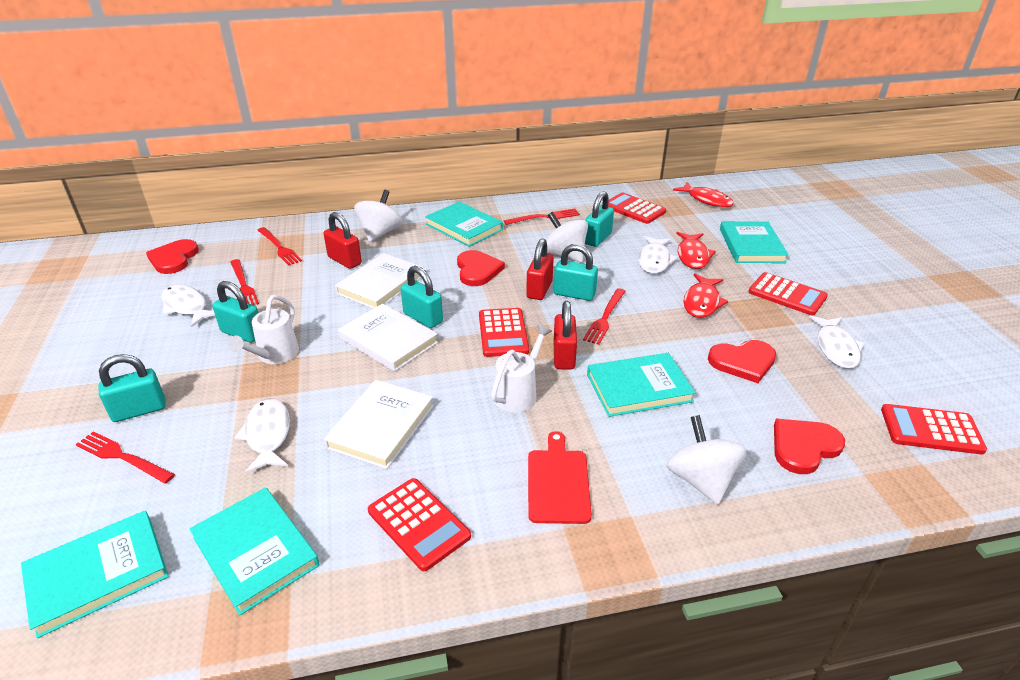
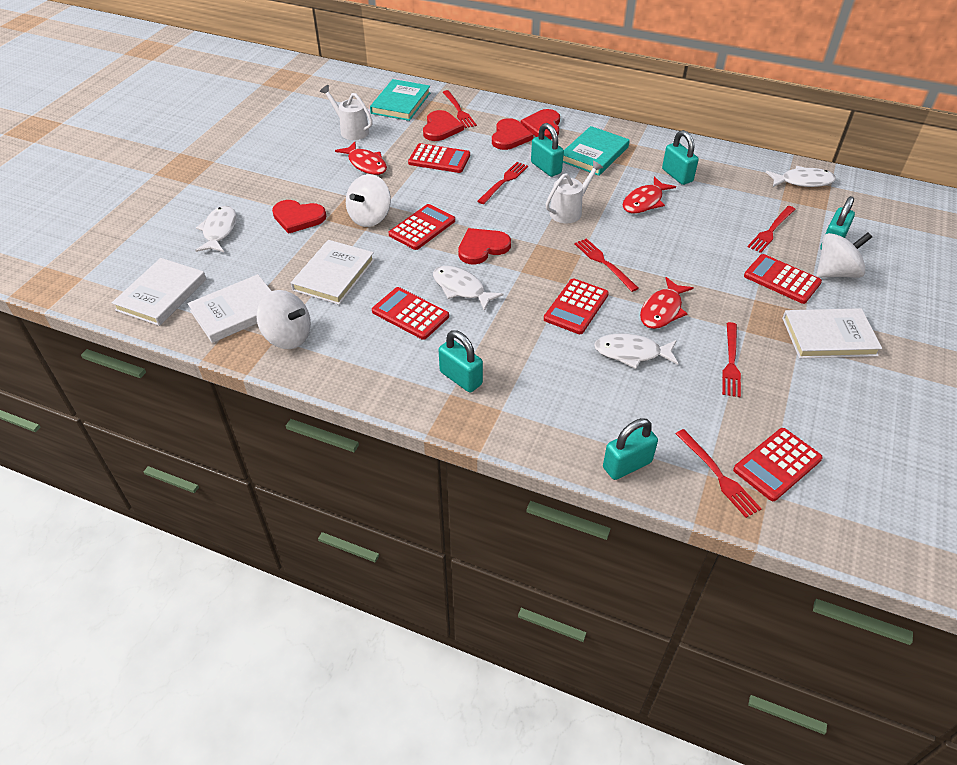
red calculator: 5 -> 6
red cutting board: 1 -> 0
red fork: 5 -> 6
red heart: 4 -> 5
red padlock: 3 -> 0
turquoise book: 5 -> 2
white book: 3 -> 4

